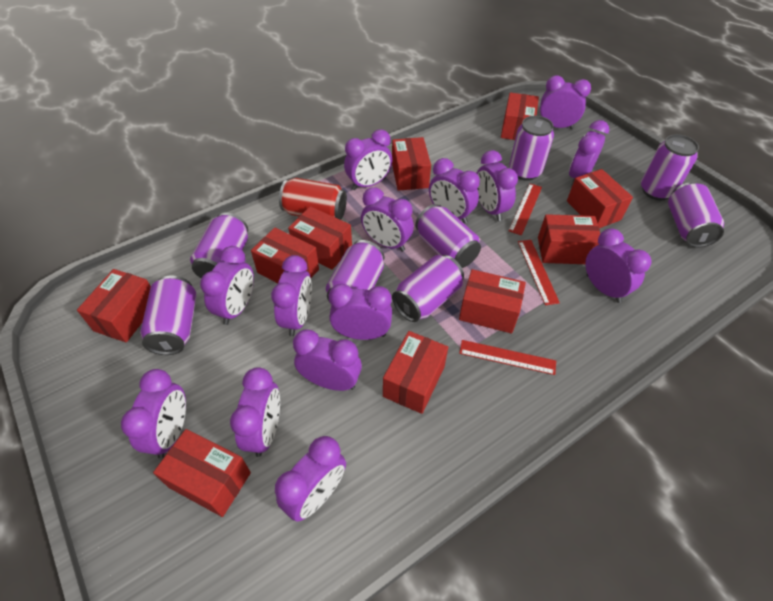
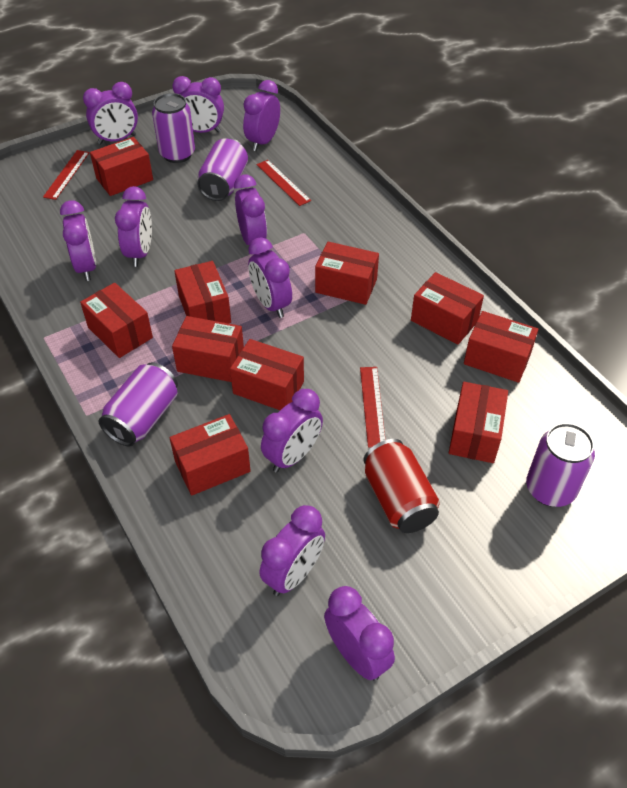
purple can: 8 -> 4
purple clock: 14 -> 10

